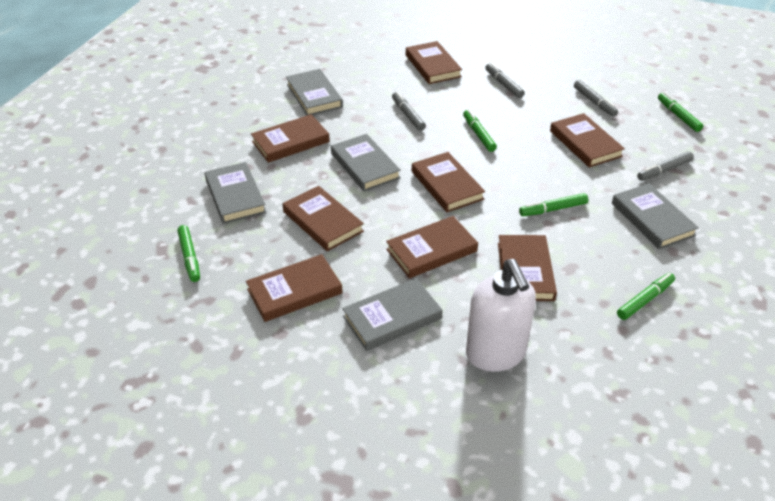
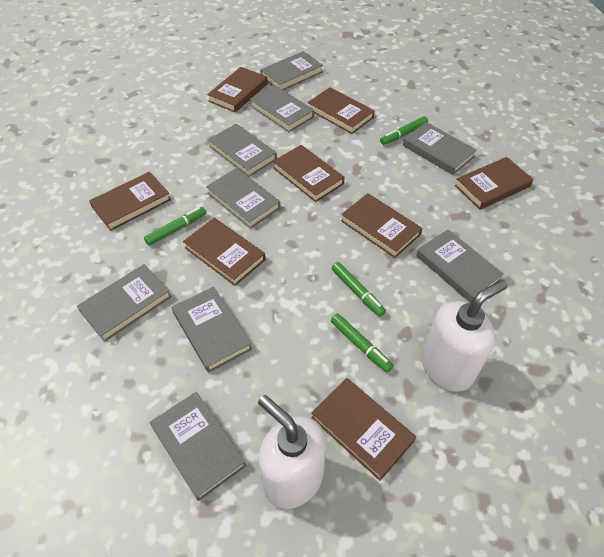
green marker: 5 -> 4
grey book: 5 -> 9
grey marker: 4 -> 0
white soap dispenser: 1 -> 2

